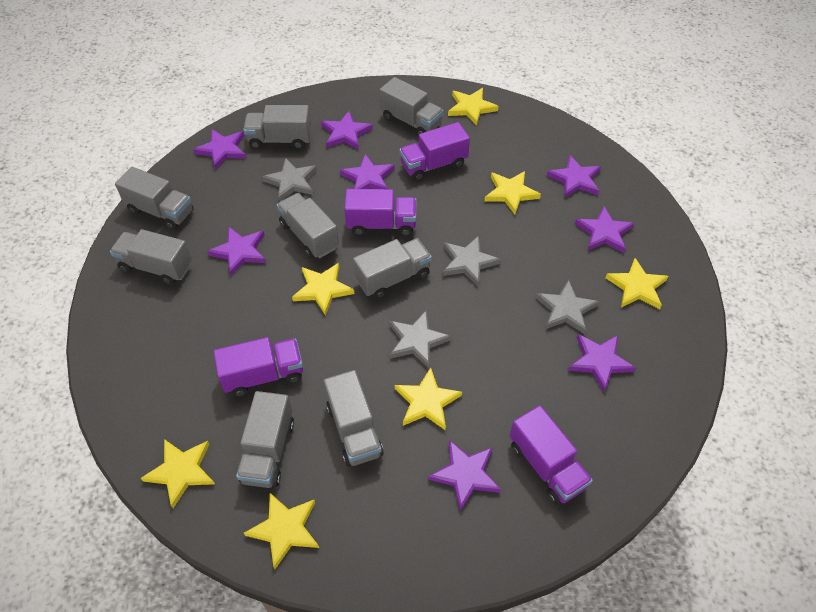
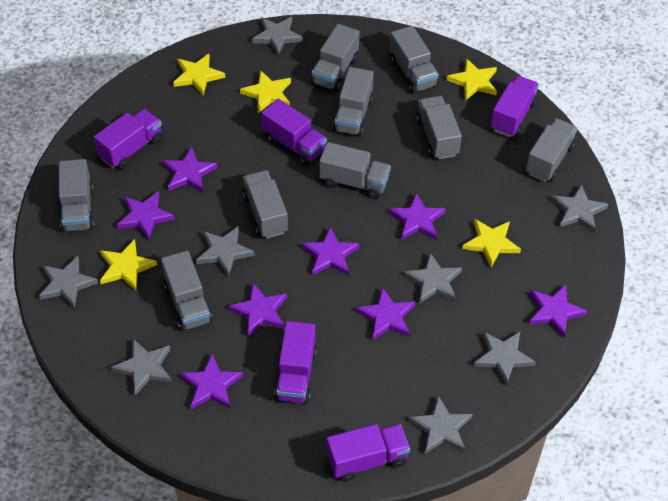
grey star: 4 -> 8
grey truck: 8 -> 9
purple truck: 4 -> 5
yellow star: 7 -> 5

